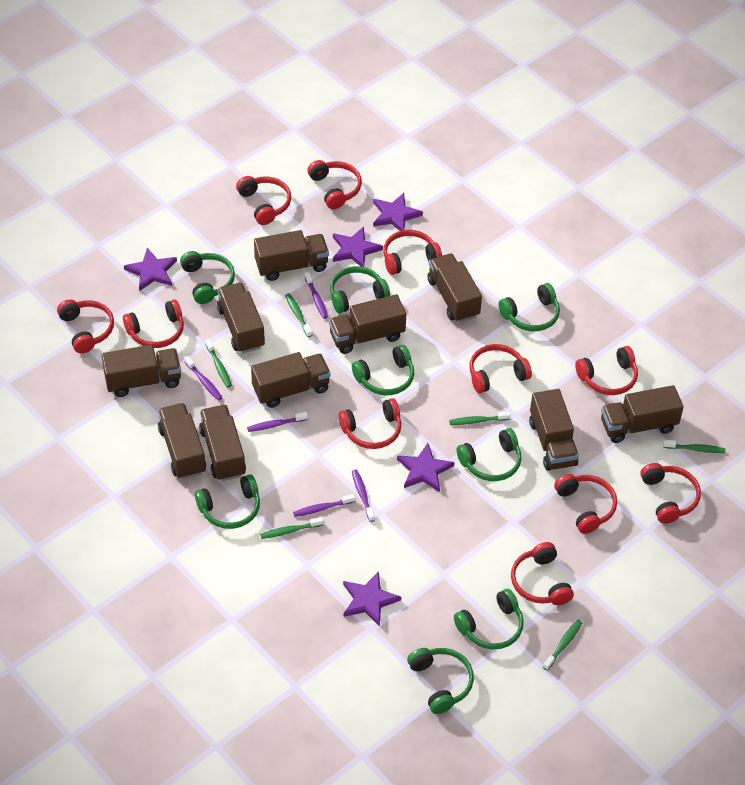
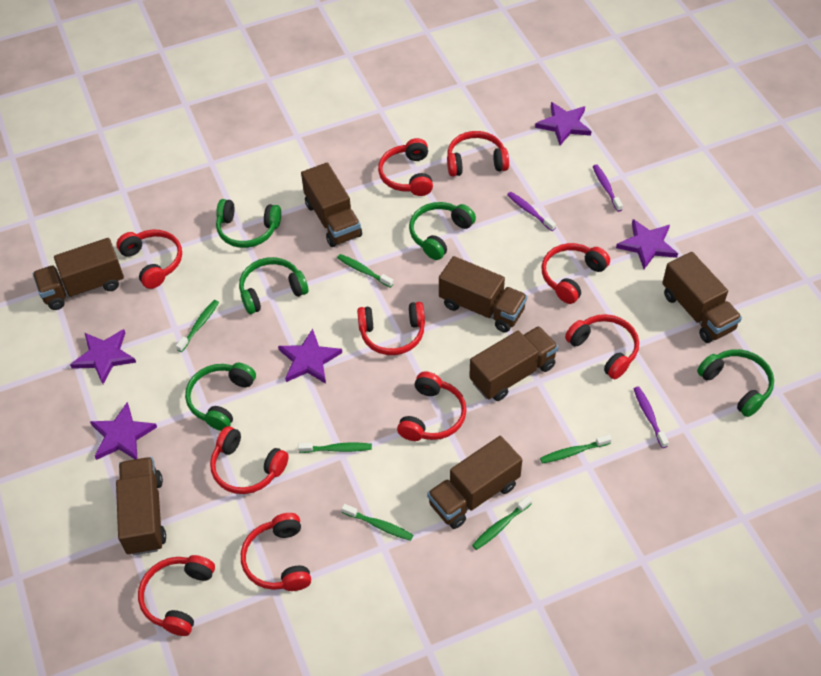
brown truck: 10 -> 7
green headphones: 8 -> 5
purple toothbrush: 5 -> 3
red headphones: 11 -> 10

